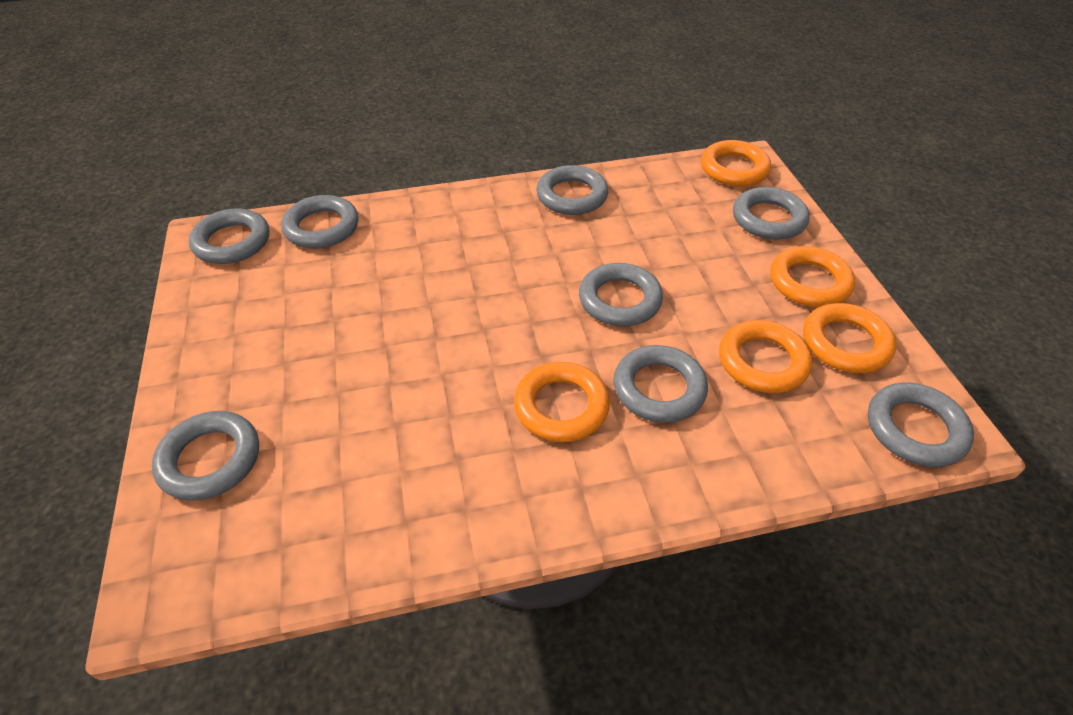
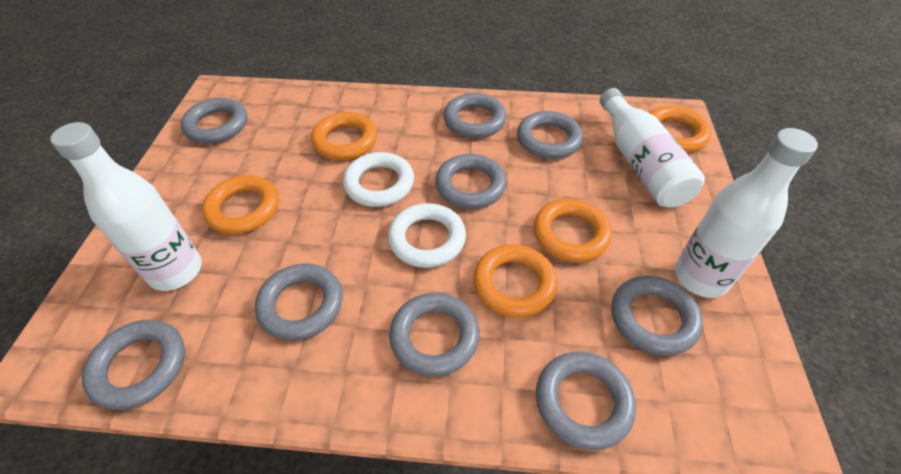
grey ring: 8 -> 9
white bottle: 0 -> 3
white ring: 0 -> 2

